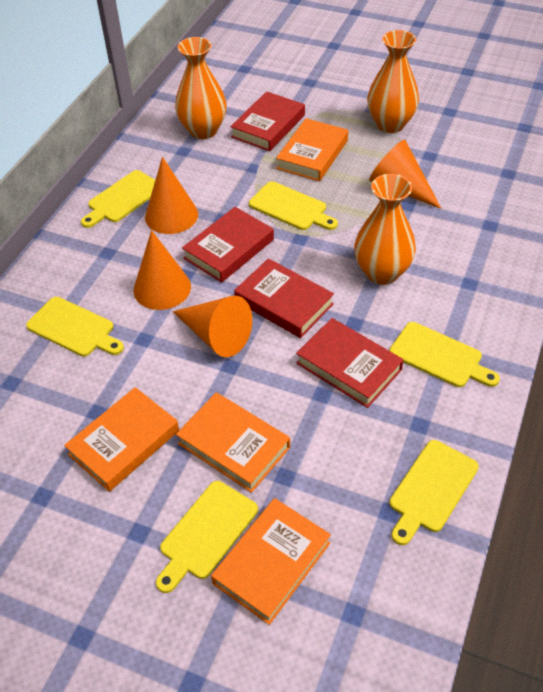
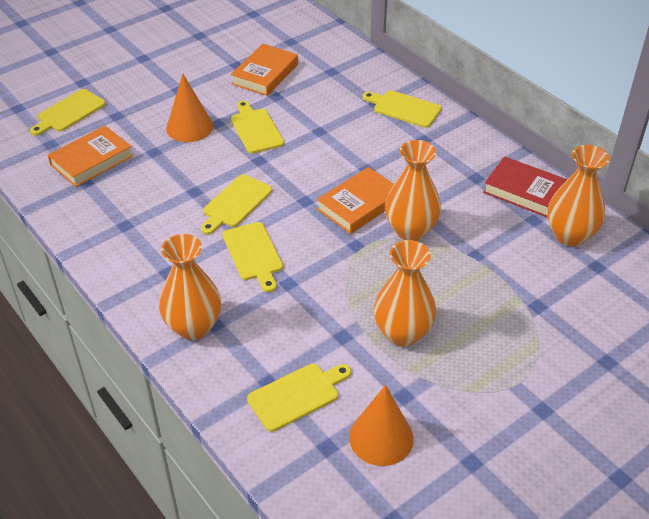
orange book: 4 -> 3
orange cone: 4 -> 2
orange vase: 3 -> 4
red book: 4 -> 1

